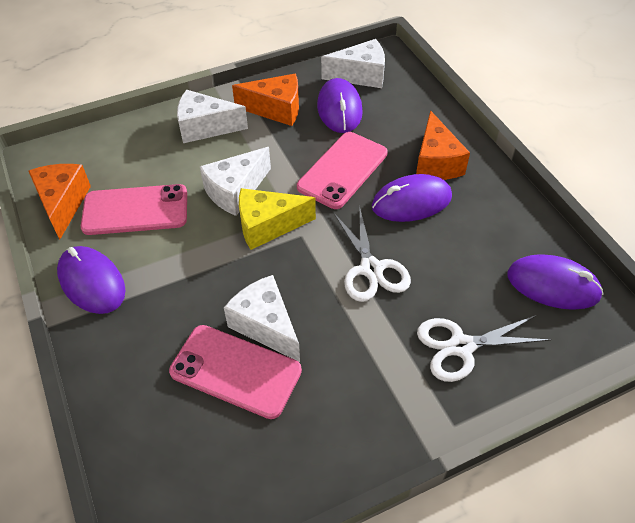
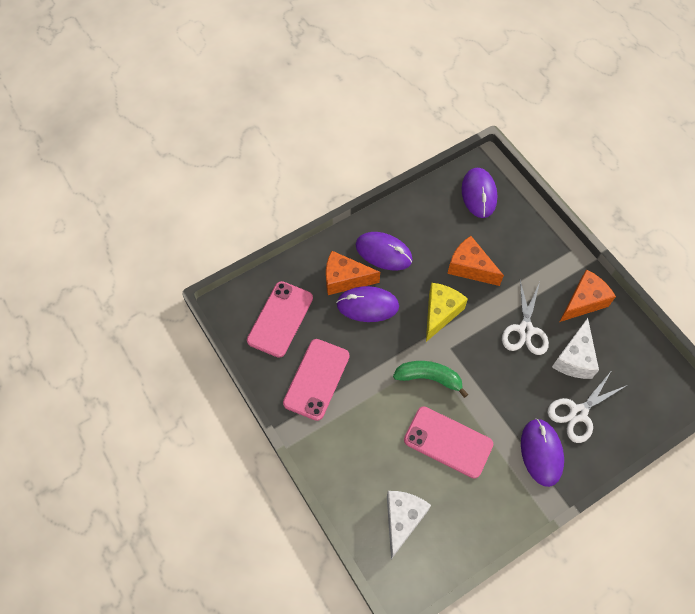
green banana: 0 -> 1
white cheese: 4 -> 2

